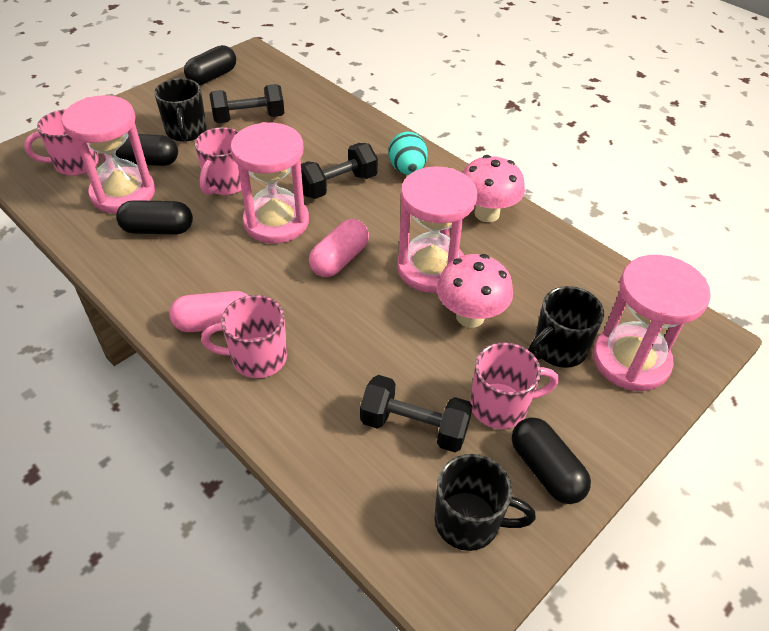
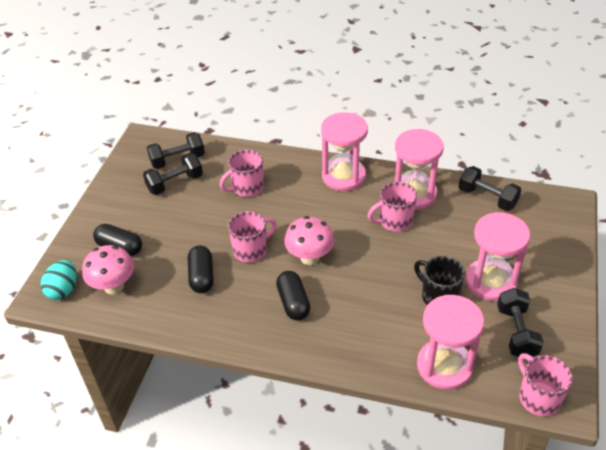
black capsule: 4 -> 3
black dumbbell: 3 -> 4
black mug: 3 -> 1
pink capsule: 2 -> 0

